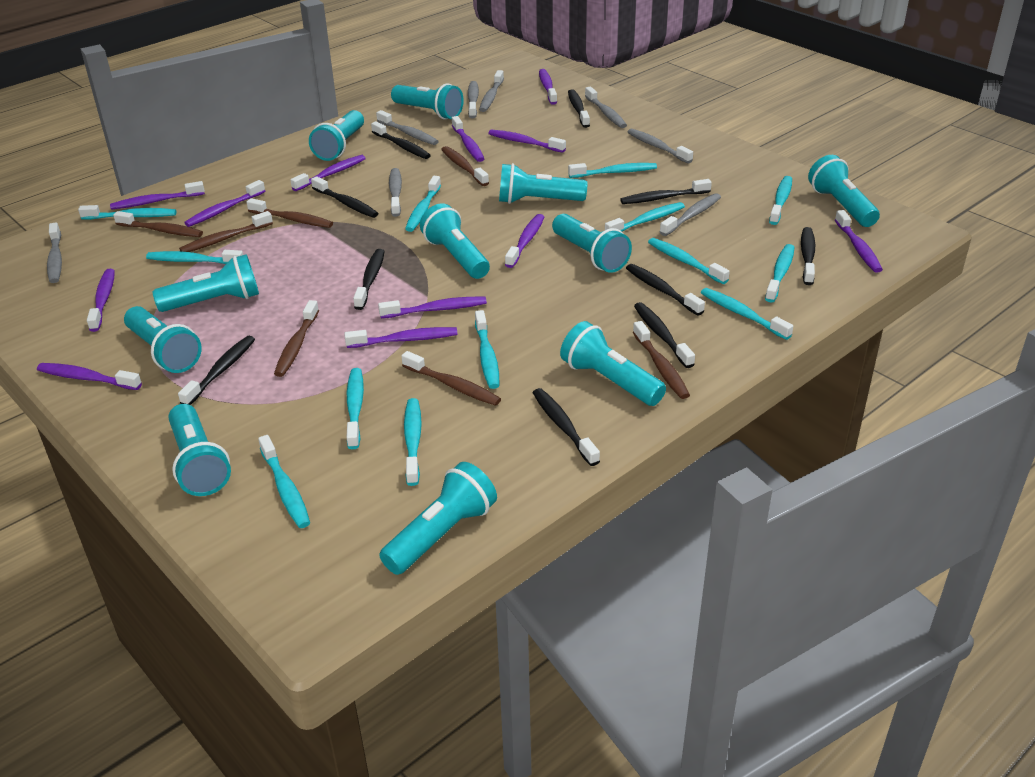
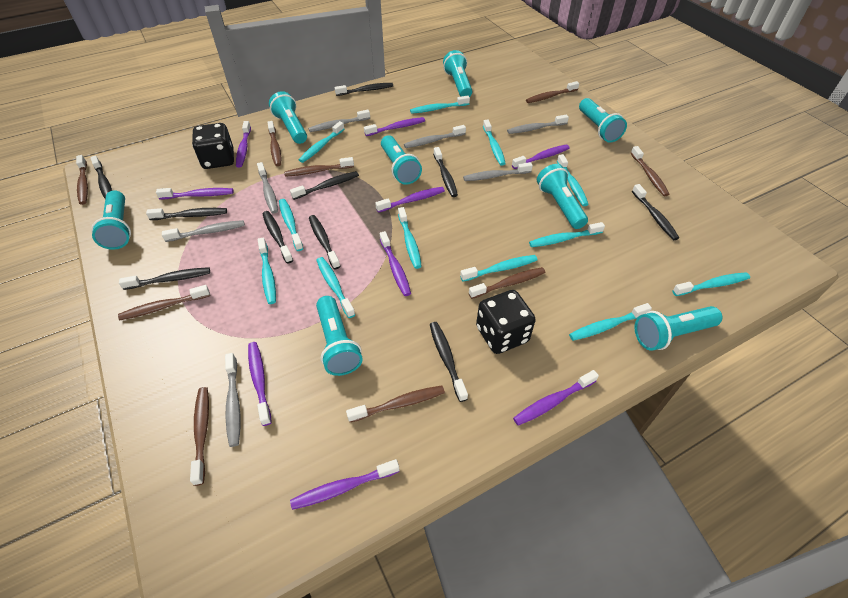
black dice: 0 -> 2
brown toothbrush: 7 -> 9
grey toothbrush: 8 -> 7
purple toothbrush: 12 -> 9
turquoise flashlight: 11 -> 8
turquoise toothbrush: 13 -> 12

